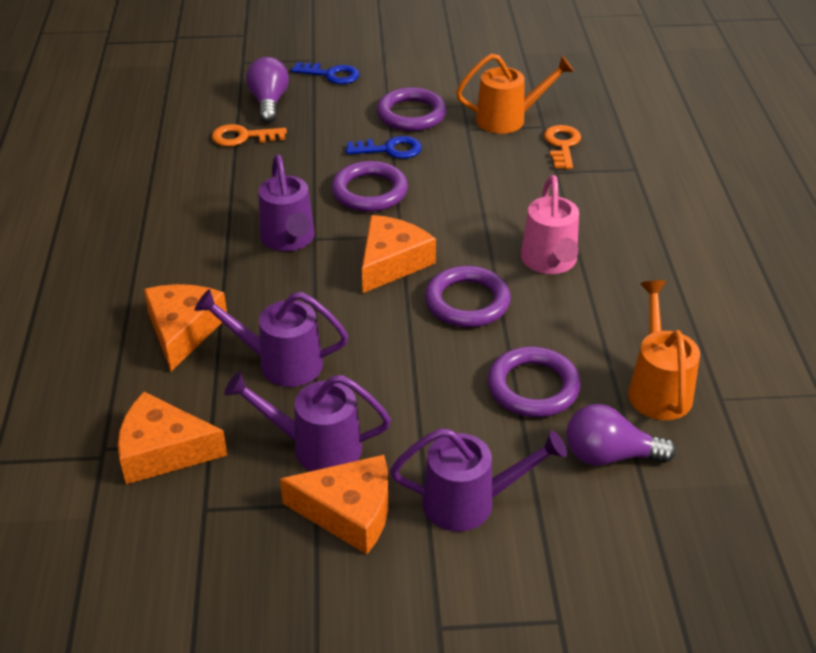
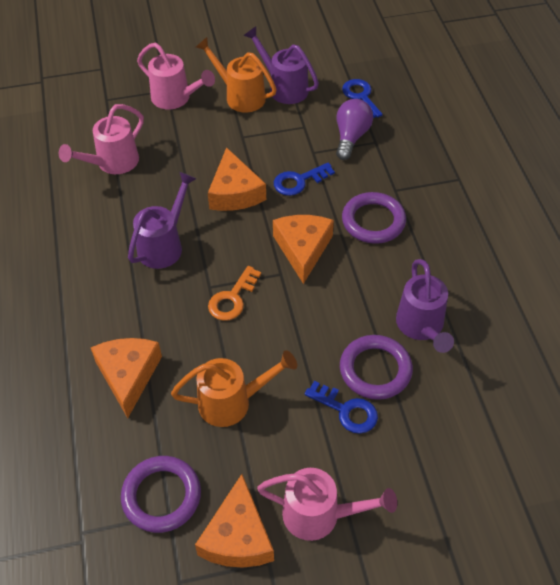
blue key: 2 -> 3
orange key: 2 -> 1
pink watering can: 1 -> 3
purple light bulb: 2 -> 1
purple ring: 4 -> 3
purple watering can: 4 -> 3

